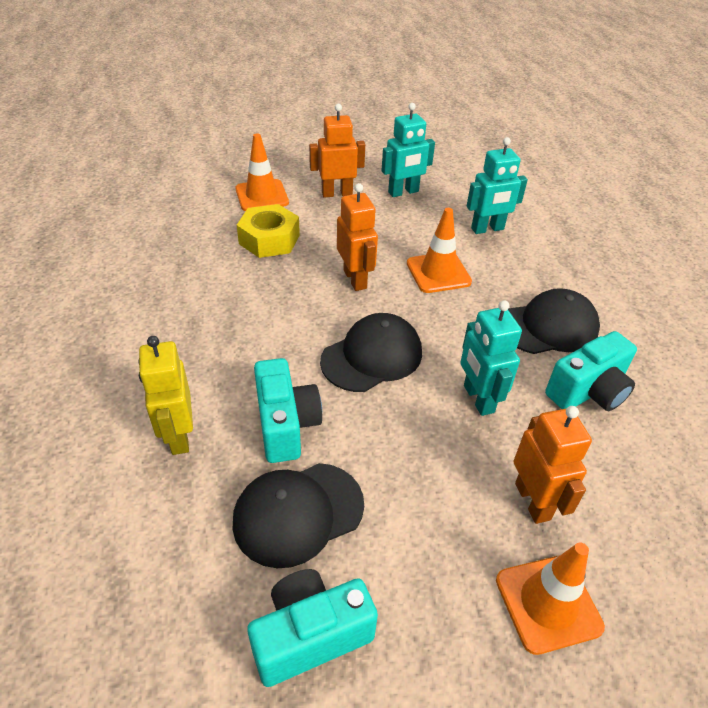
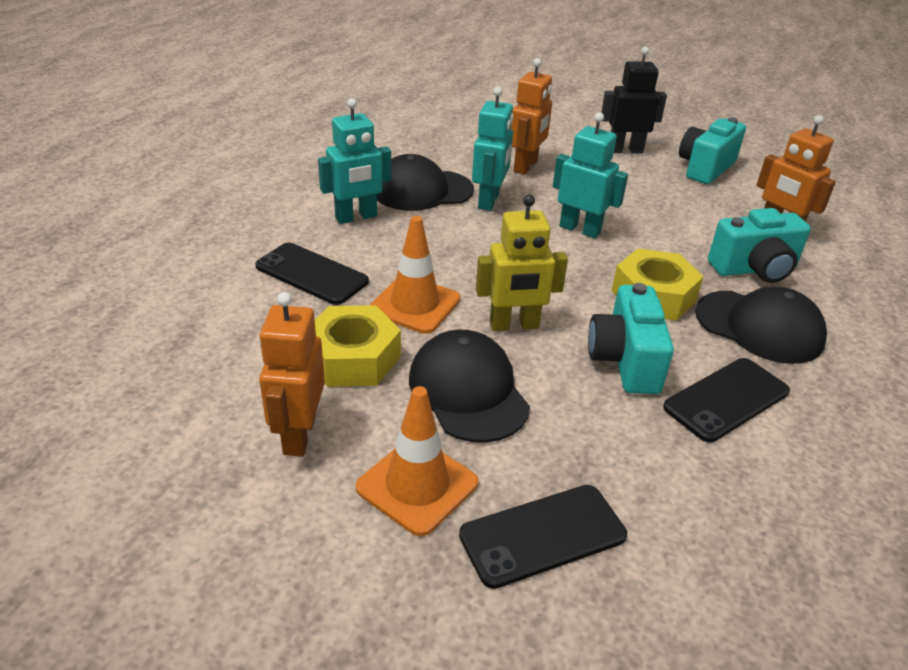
black phone: 0 -> 3
black robot: 0 -> 1
orange traffic cone: 3 -> 2
yellow nut: 1 -> 2

